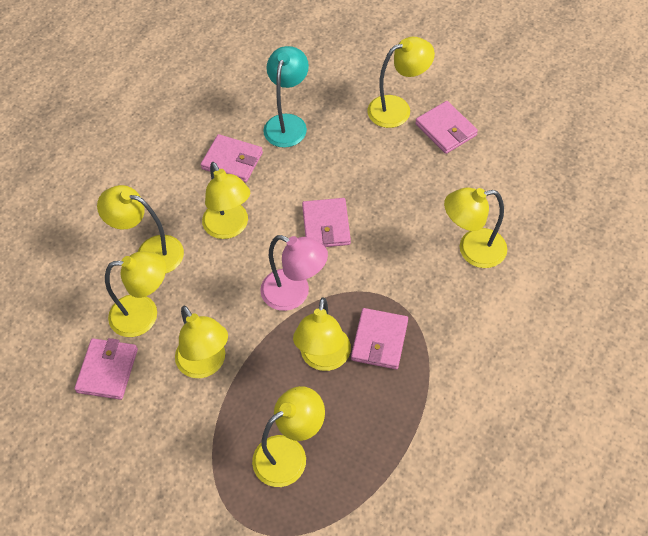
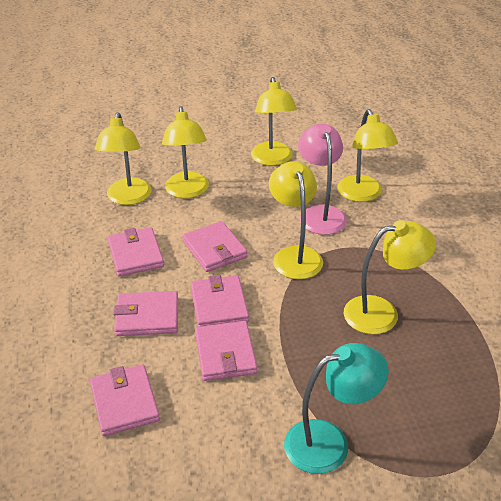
pink wallet: 5 -> 6
yellow lamp: 8 -> 6

